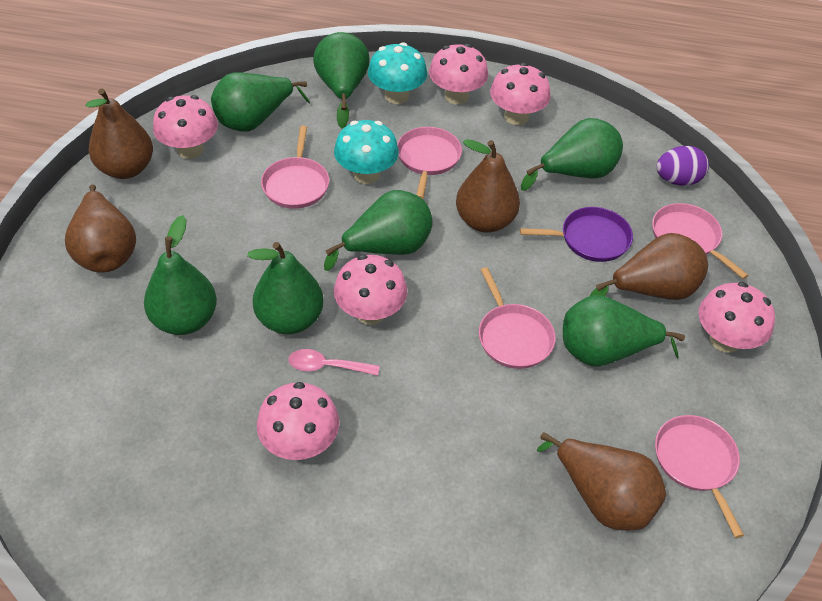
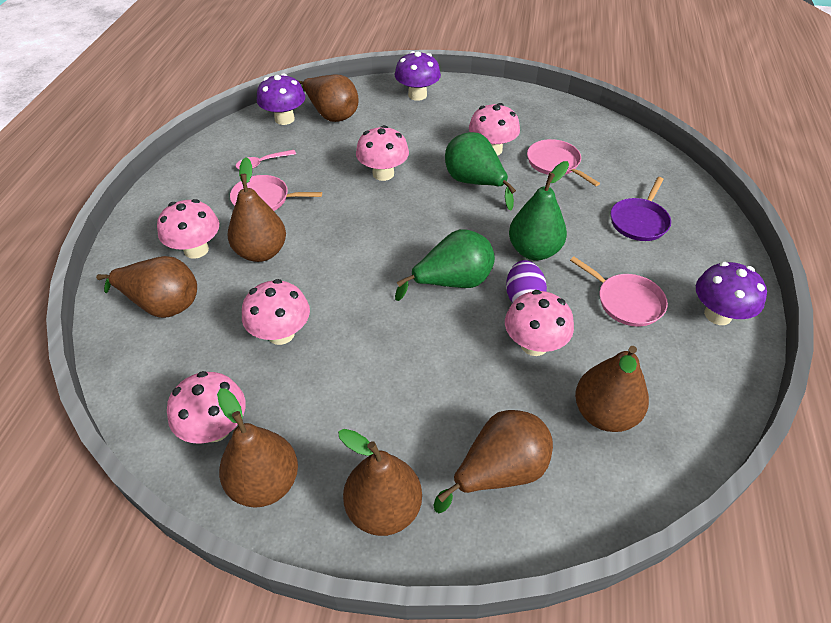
brown pear: 5 -> 7
green pear: 7 -> 3
pink pan: 5 -> 3
purple mushroom: 0 -> 3
turquoise mushroom: 2 -> 0

